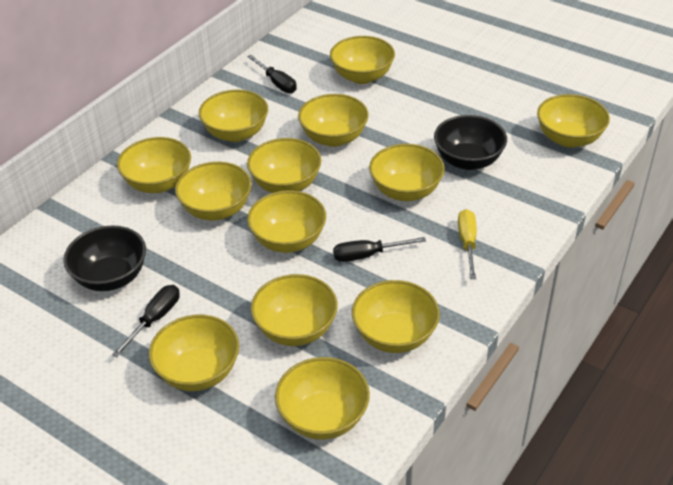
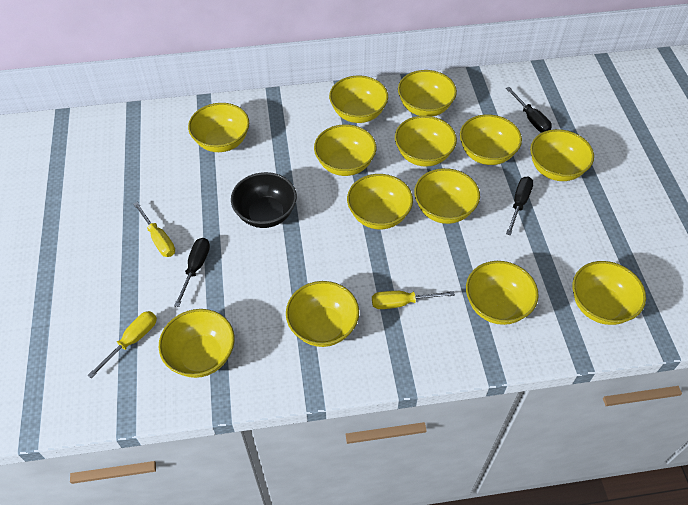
black bowl: 2 -> 1
yellow screwdriver: 1 -> 3

